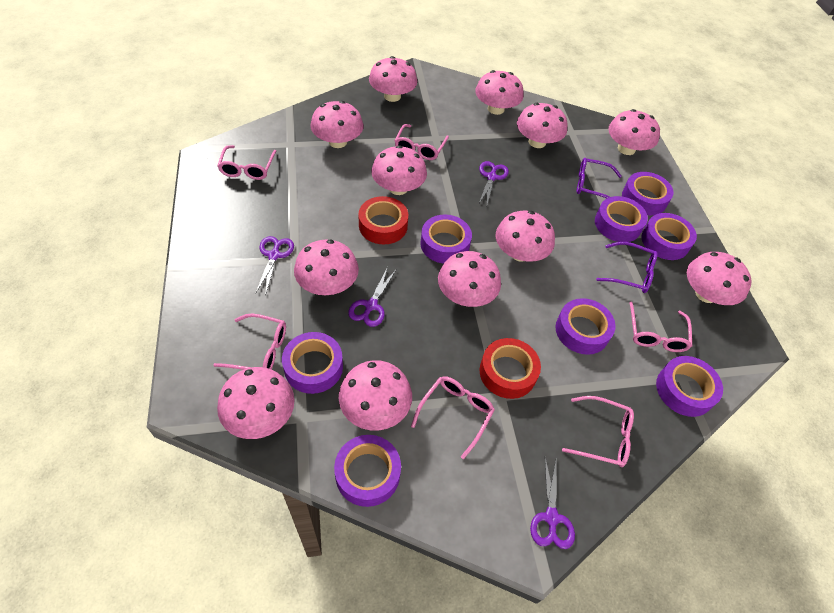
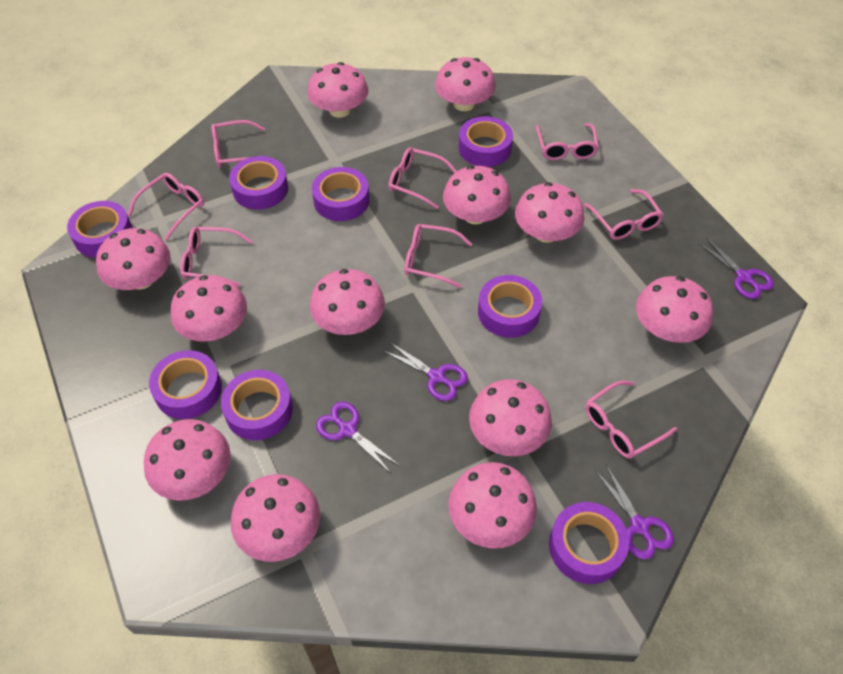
pink glasses: 6 -> 8
purple glasses: 2 -> 0
red tape: 2 -> 0

